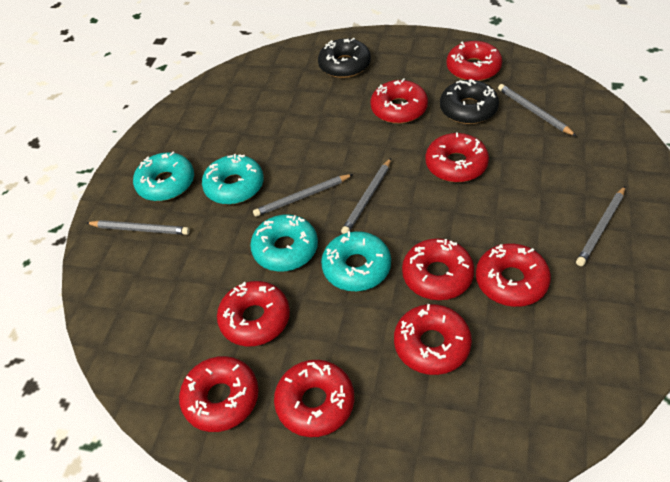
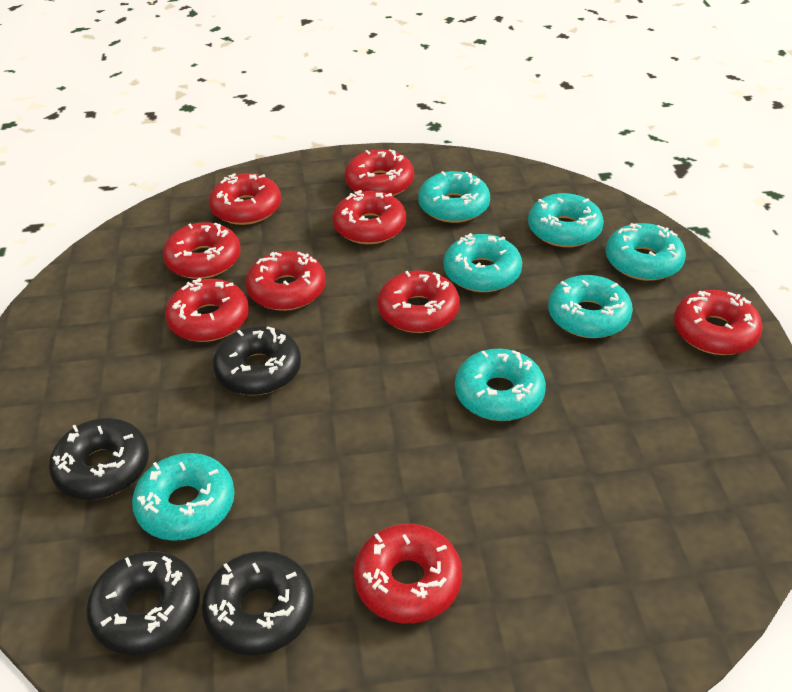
black donut: 2 -> 4
grey pencil: 5 -> 0
turquoise donut: 4 -> 7

